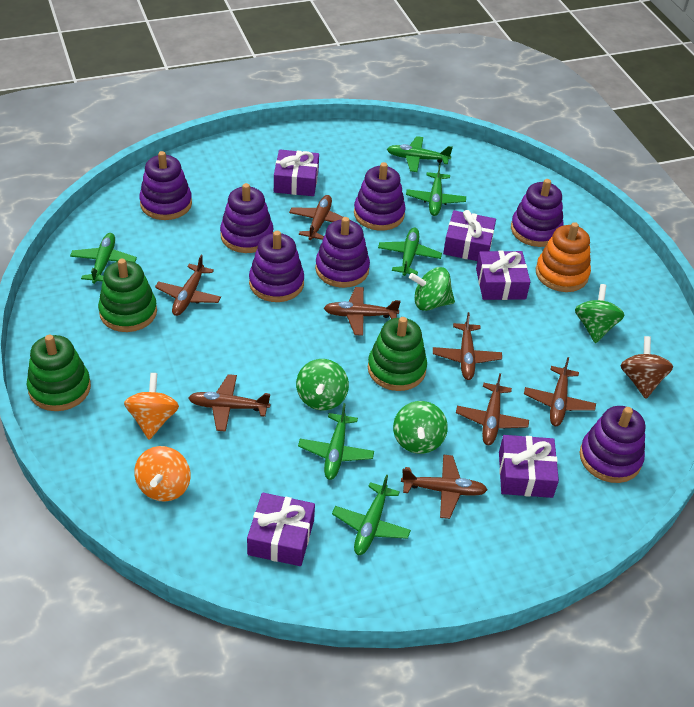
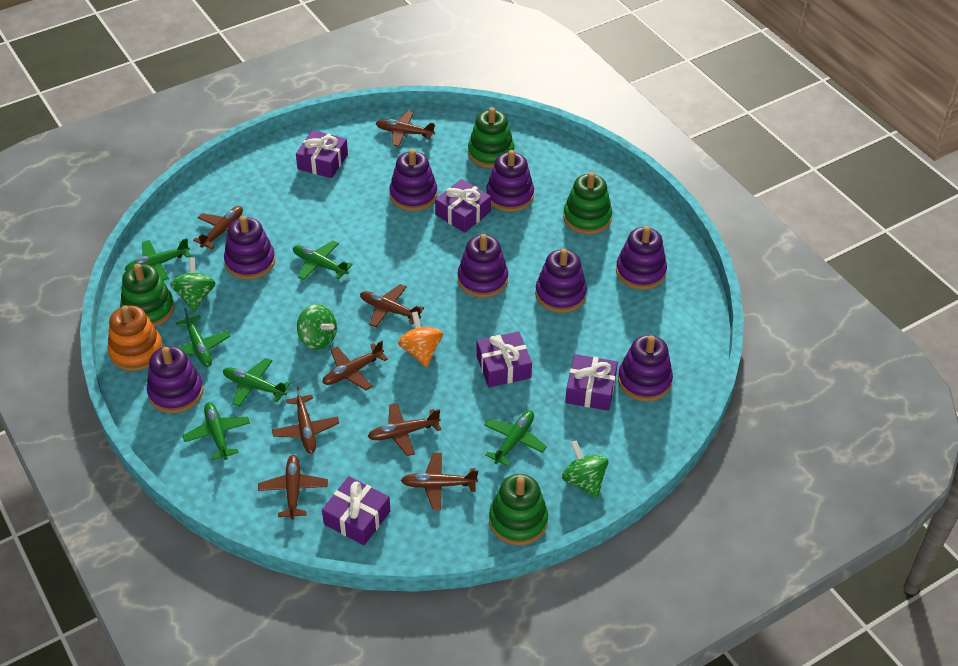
brown spinning top: 1 -> 0
green spinning top: 4 -> 3
green stacking toy: 3 -> 4
orange spinning top: 2 -> 1
purple stacking toy: 7 -> 8

